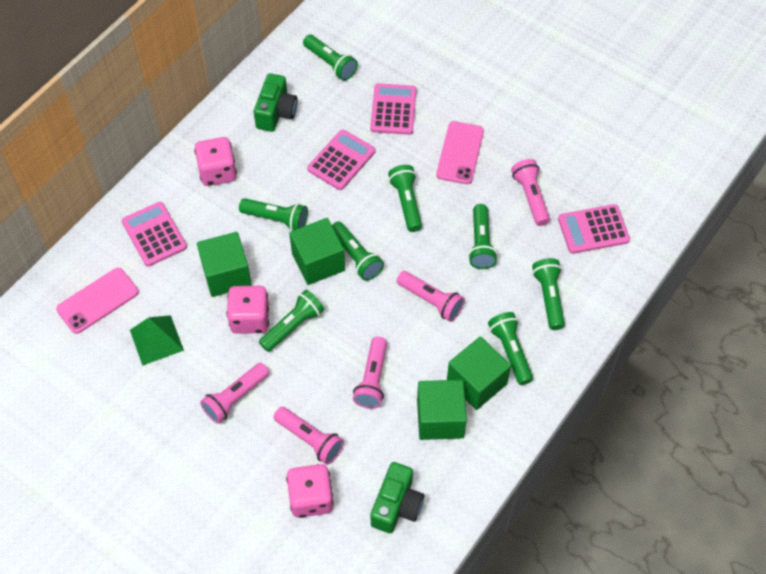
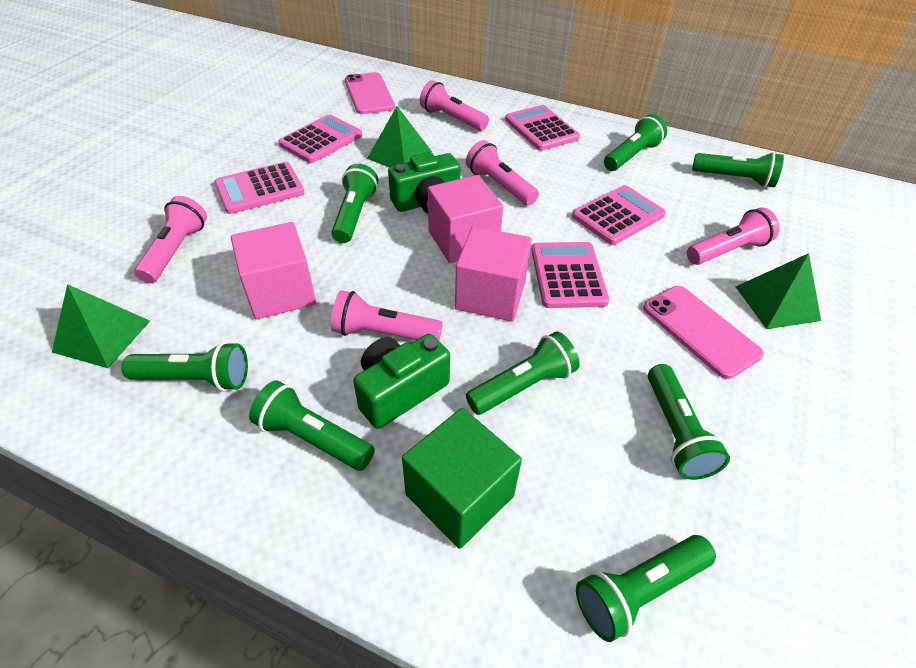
green cube: 4 -> 1
green pyramid: 1 -> 3
pink calculator: 4 -> 5
pink cube: 0 -> 3
pink dice: 3 -> 0

